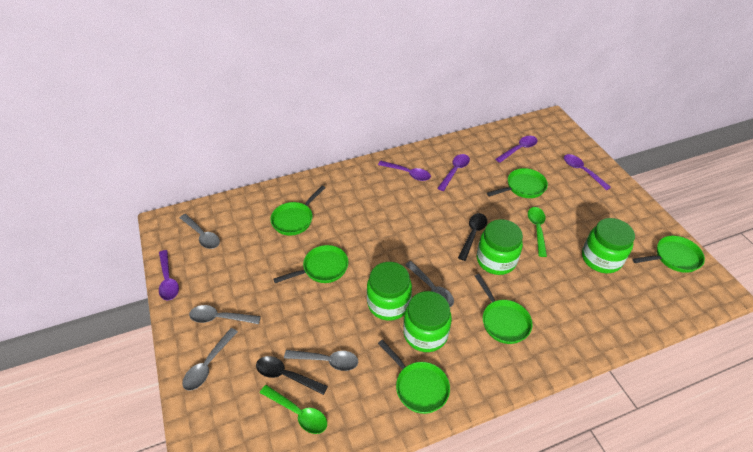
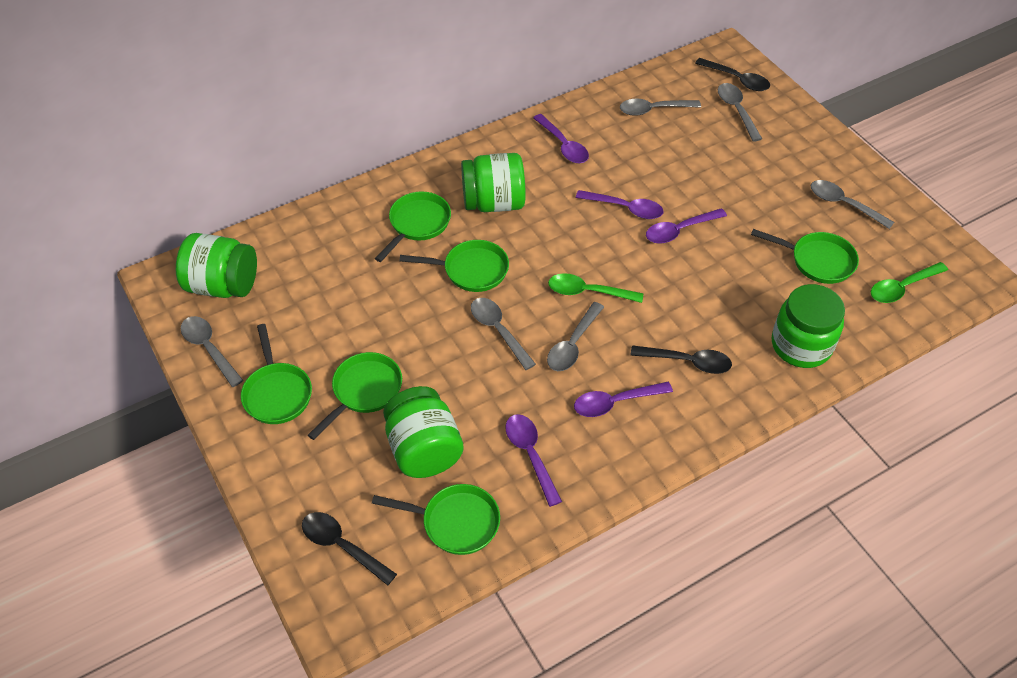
black spoon: 2 -> 3
grey spoon: 5 -> 6

